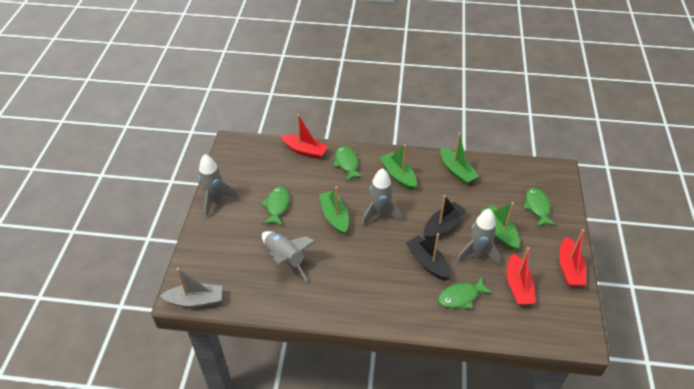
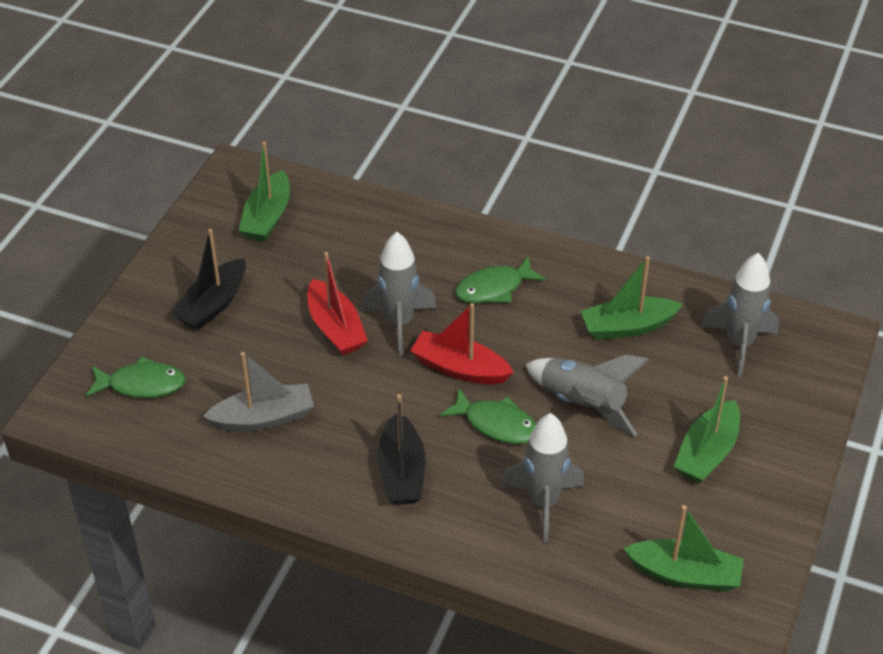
green fish: 4 -> 3
red boat: 3 -> 2

